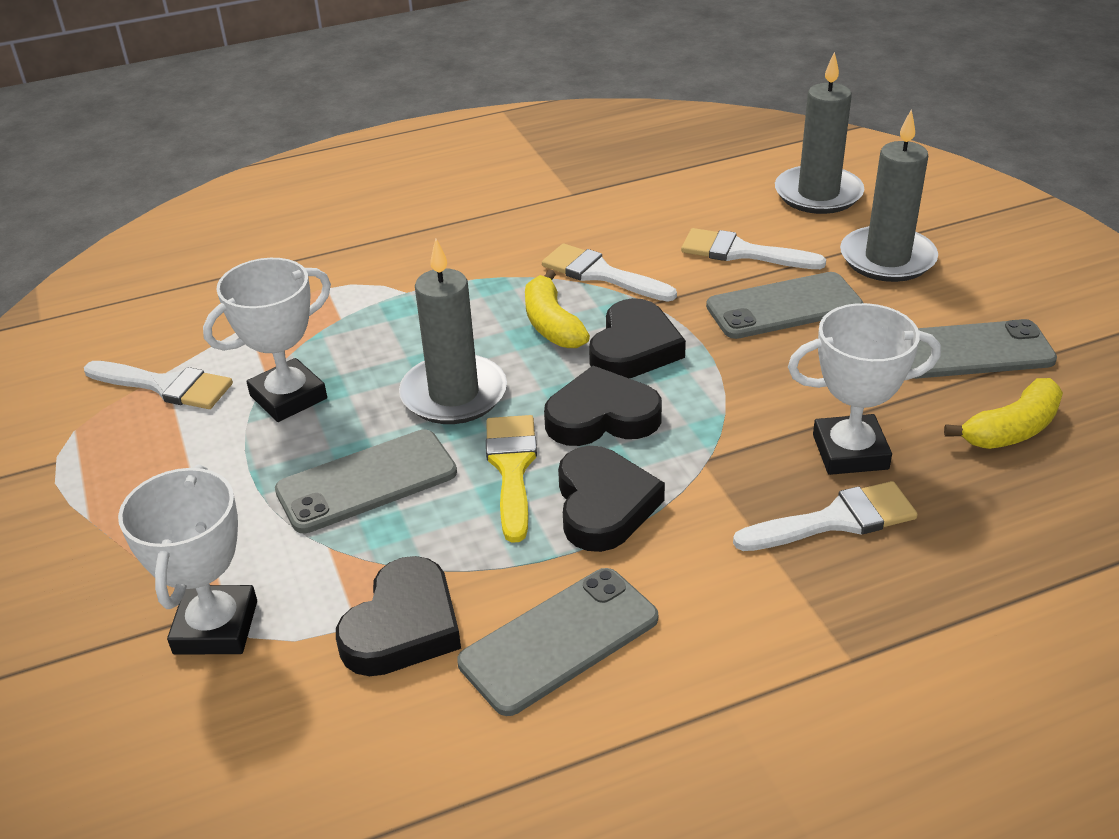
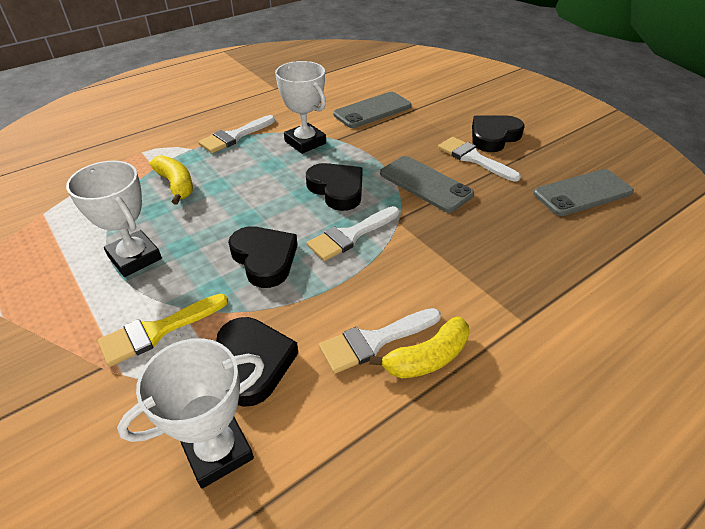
grey candle: 3 -> 0
grey phone: 4 -> 3

